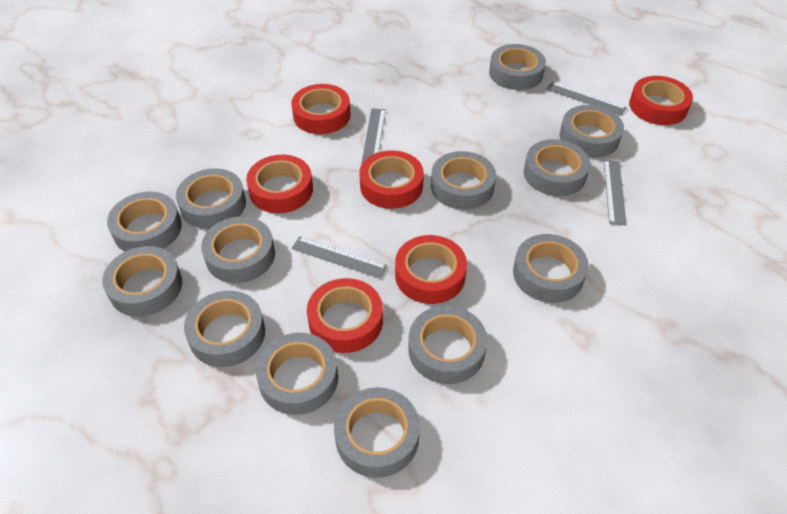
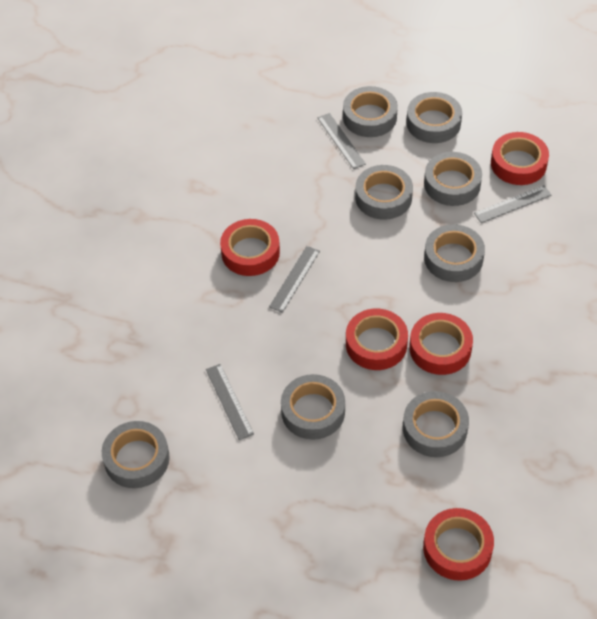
grey tape: 13 -> 8
red tape: 6 -> 5

